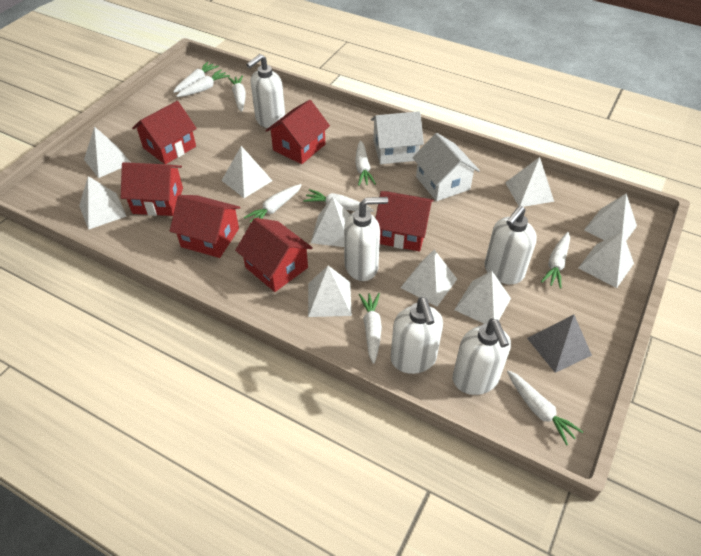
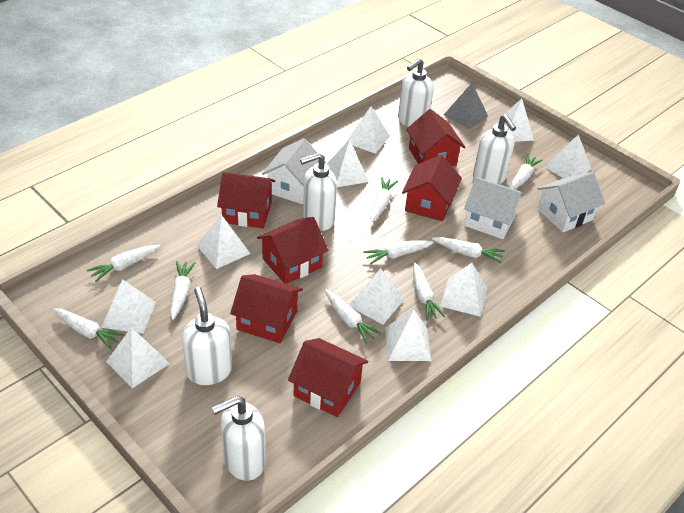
white house: 2 -> 3

